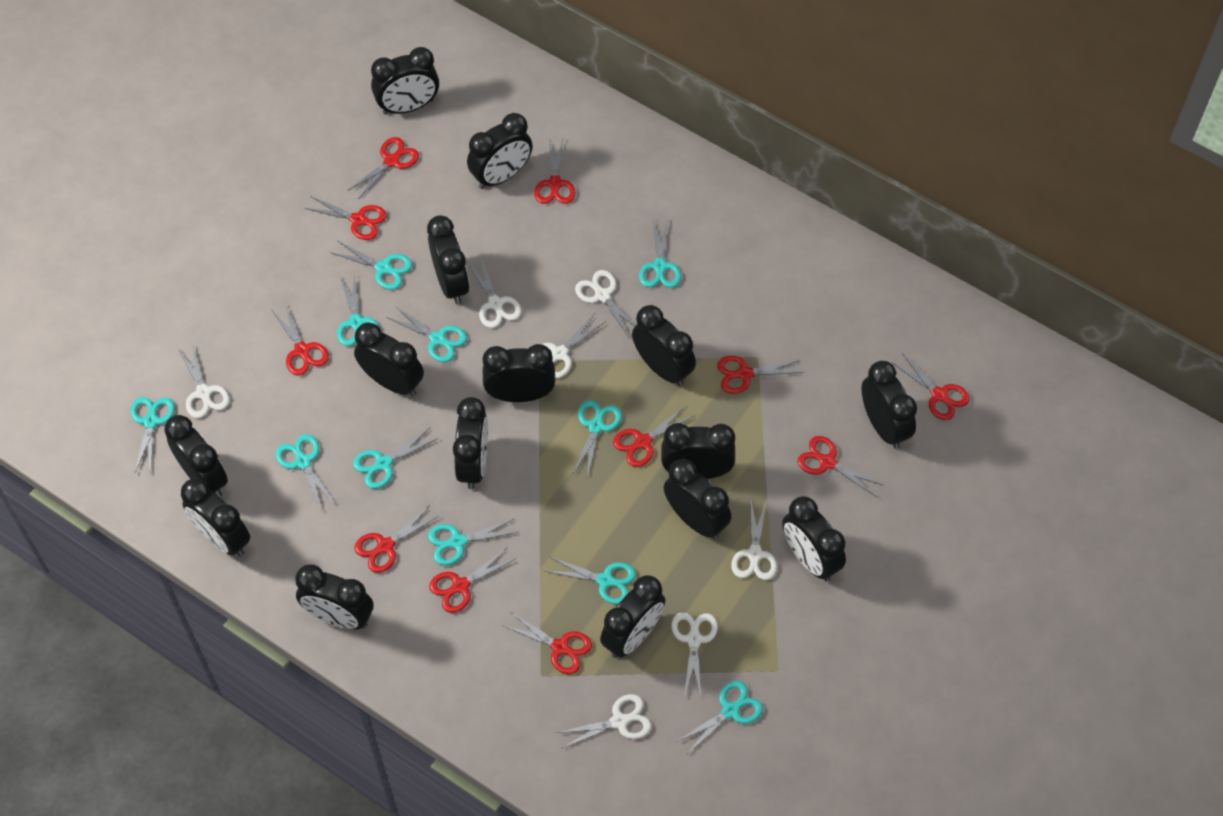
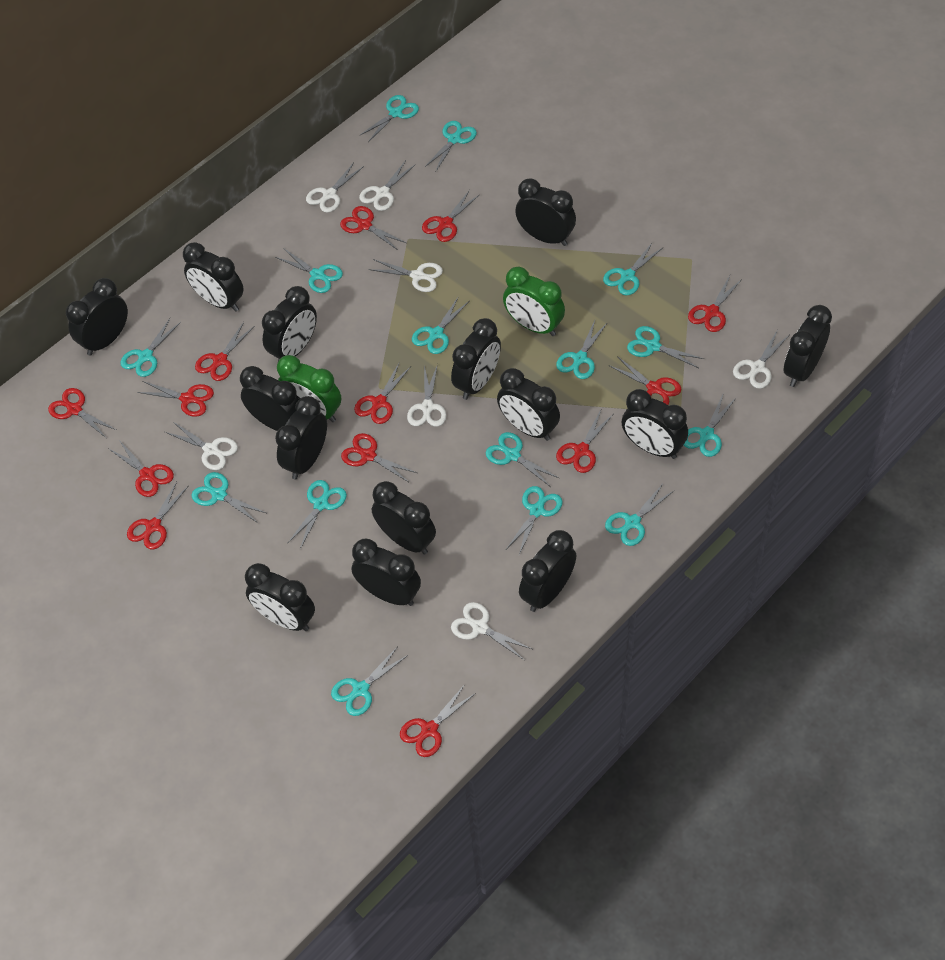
black clock: 15 -> 14
green clock: 0 -> 2
red scissors: 11 -> 13
turquoise scissors: 11 -> 15

